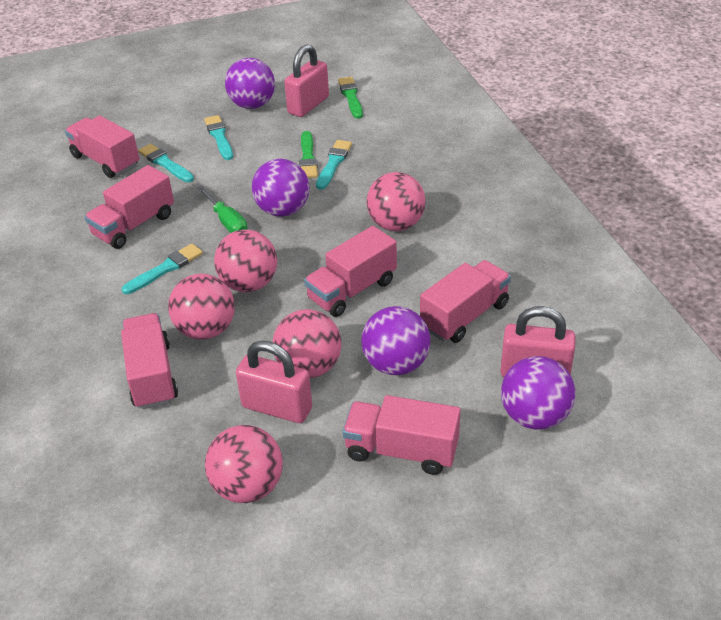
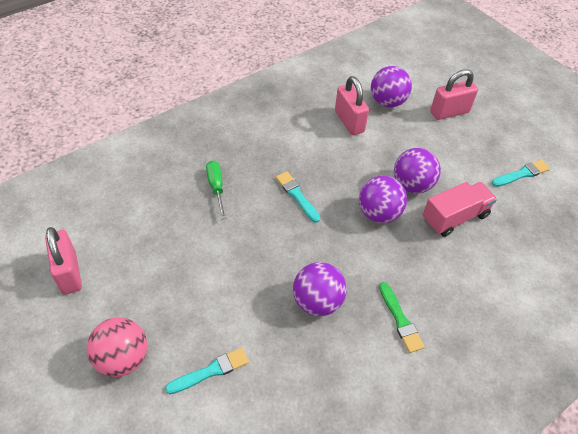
green brush: 2 -> 1
pink ball: 5 -> 1
pink truck: 6 -> 1
turquoise brush: 4 -> 3

